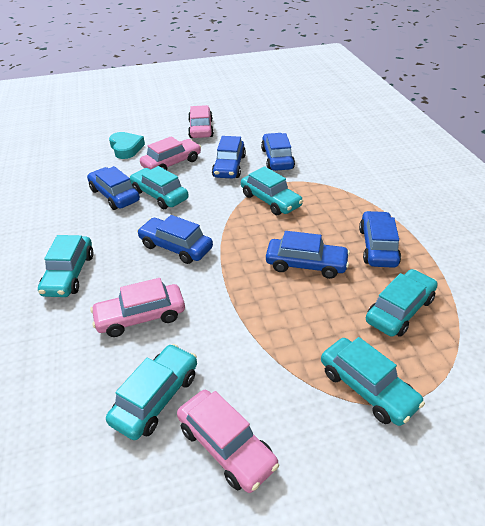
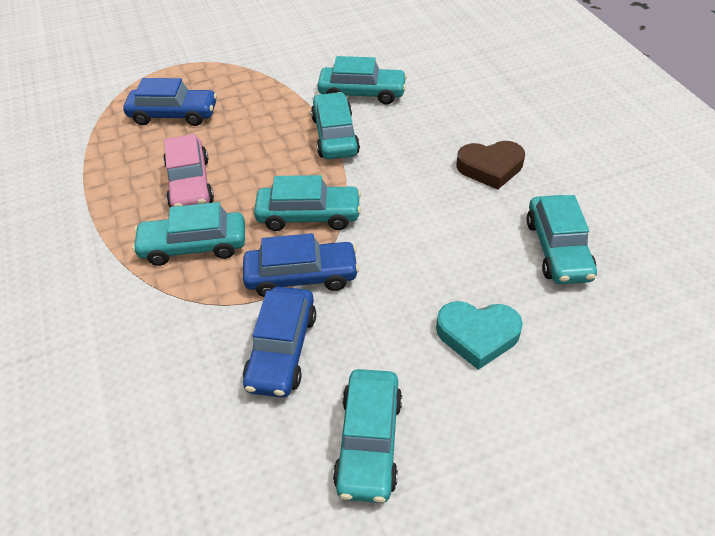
blue car: 6 -> 3
brown heart: 0 -> 1
pink car: 4 -> 1

